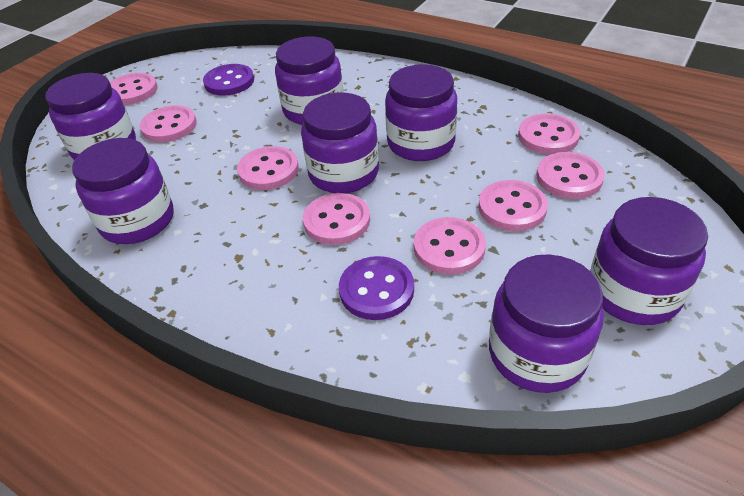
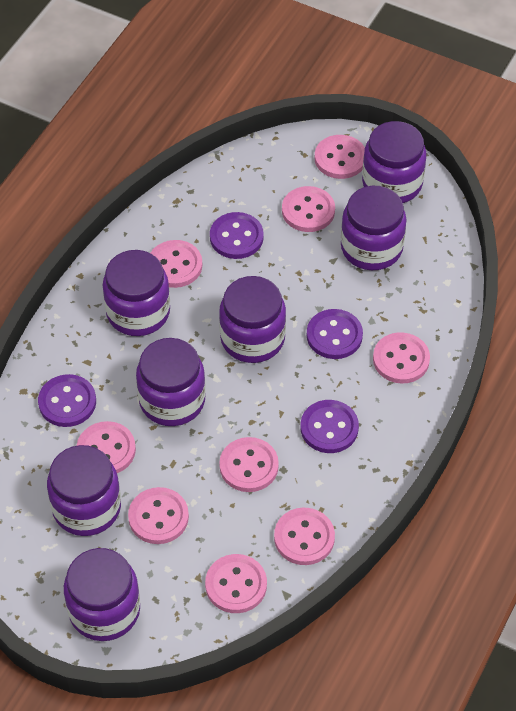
pink button: 8 -> 9
purple button: 2 -> 4

